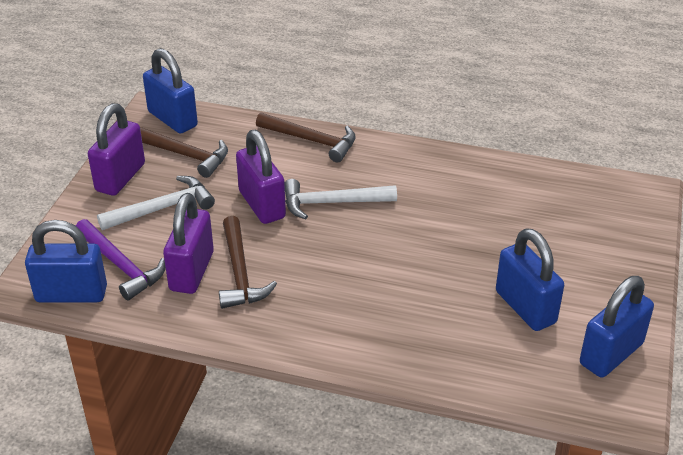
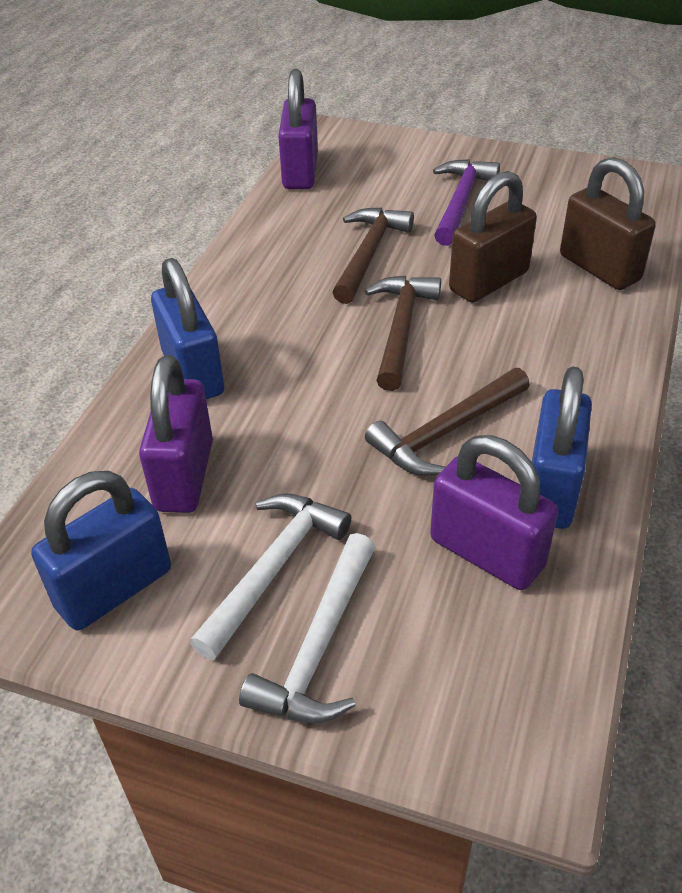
blue padlock: 4 -> 3
brown padlock: 0 -> 2

